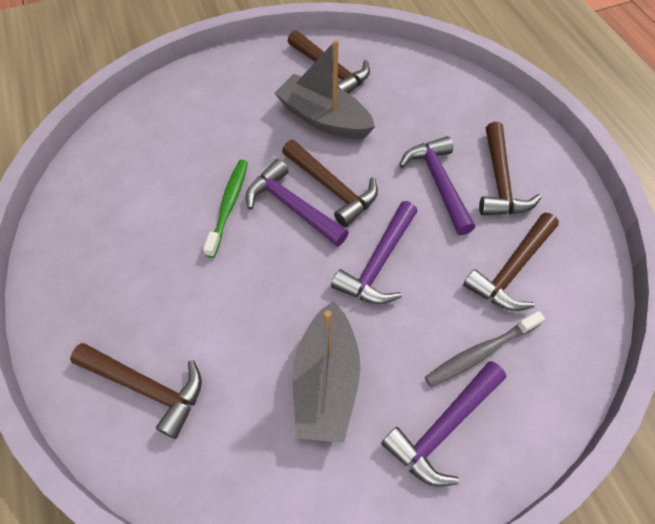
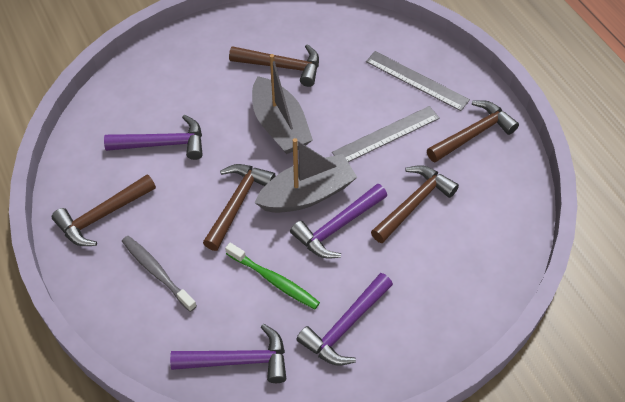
grey ruler: 0 -> 2

